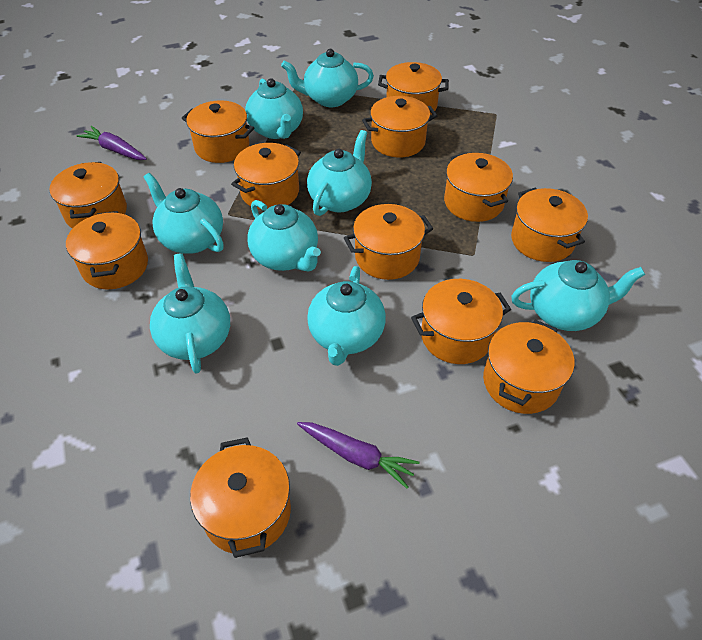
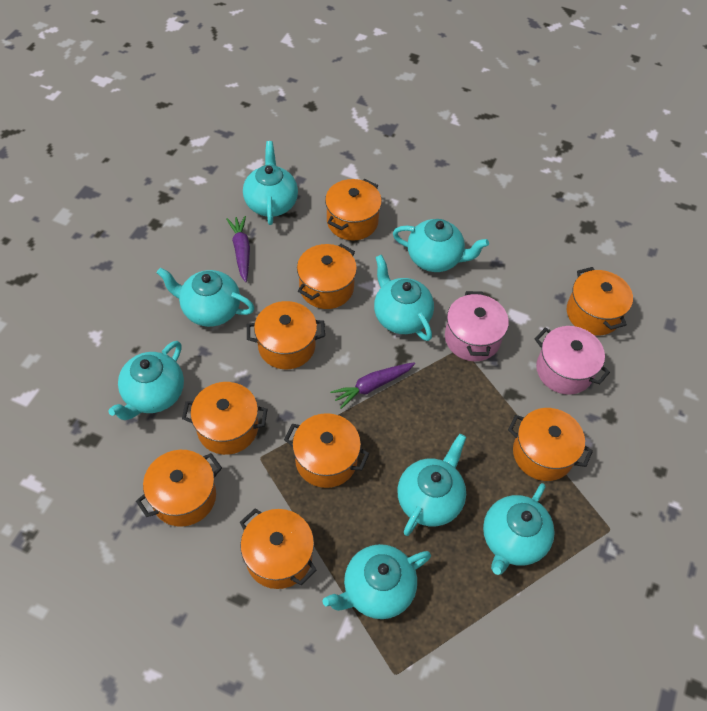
orange pot: 12 -> 9
pink pot: 0 -> 2

